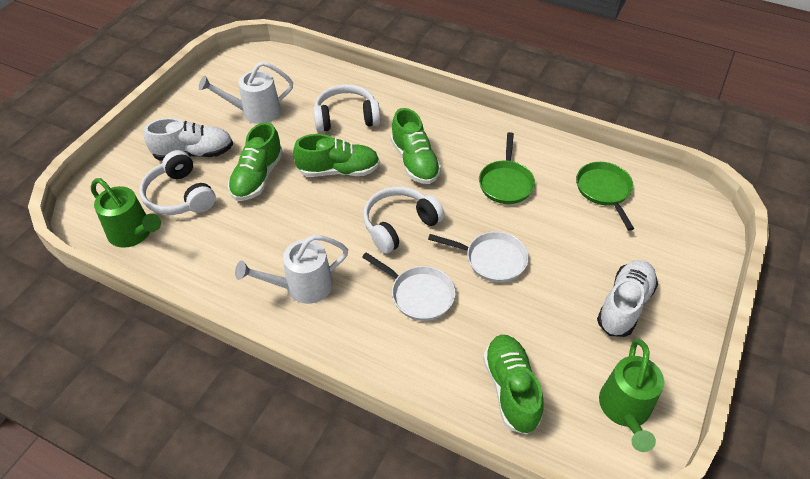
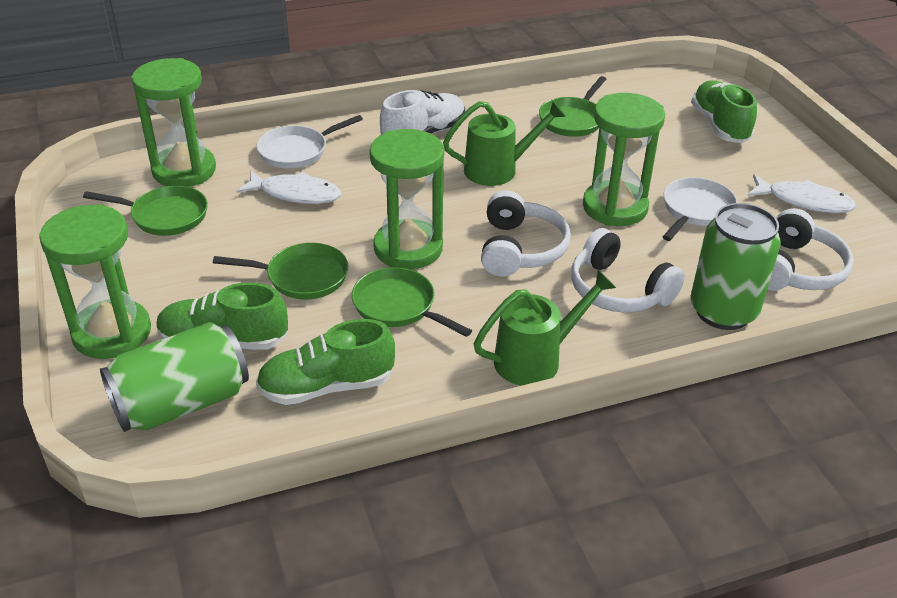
green can: 0 -> 2
green hourglass: 0 -> 4
green pan: 2 -> 4
green shoe: 4 -> 3
white fish: 0 -> 2
white shoe: 2 -> 1
white watering can: 2 -> 0

